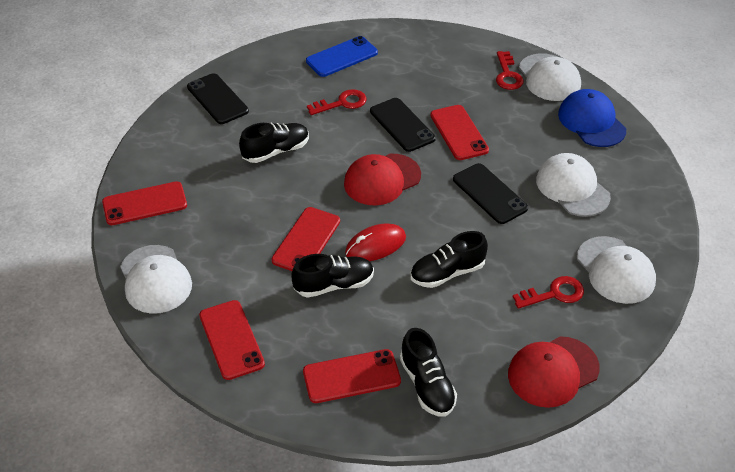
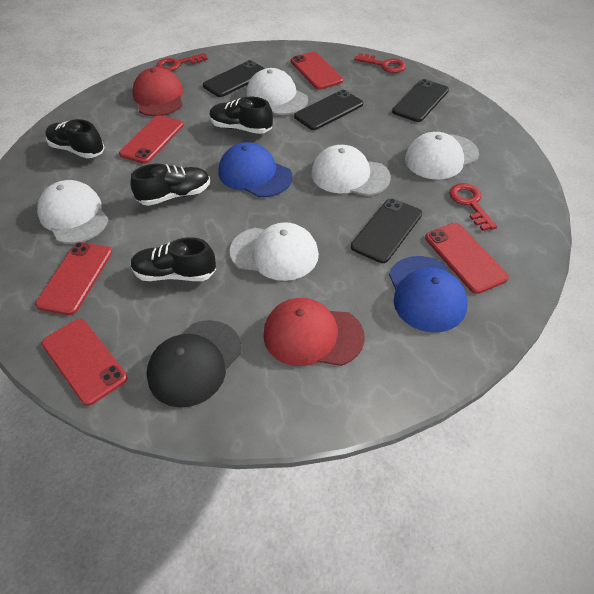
black cap: 0 -> 1
black phone: 3 -> 4
blue cap: 1 -> 2
blue phone: 1 -> 0
red mouse: 1 -> 0
white cap: 4 -> 5

